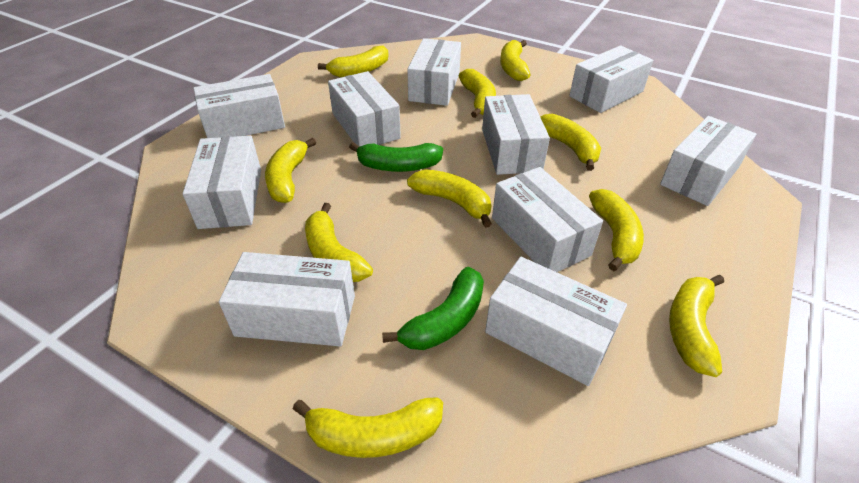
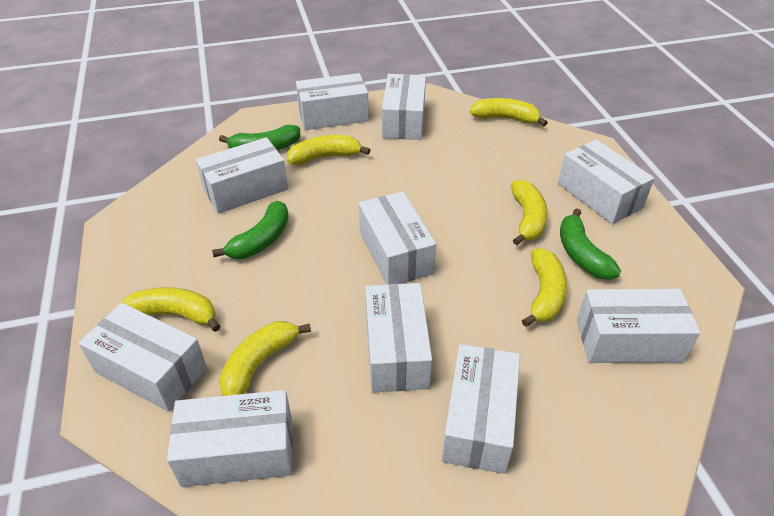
green banana: 2 -> 3
yellow banana: 10 -> 6

